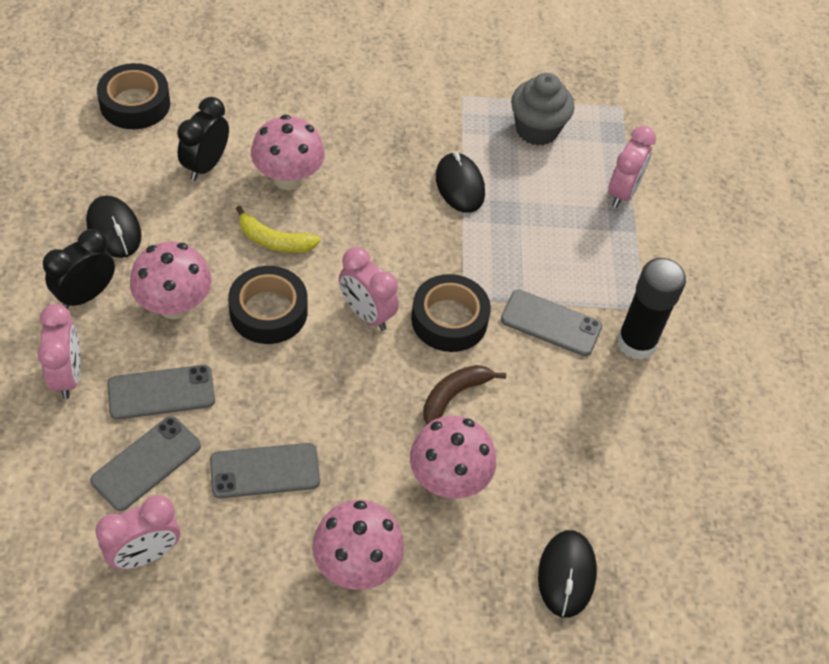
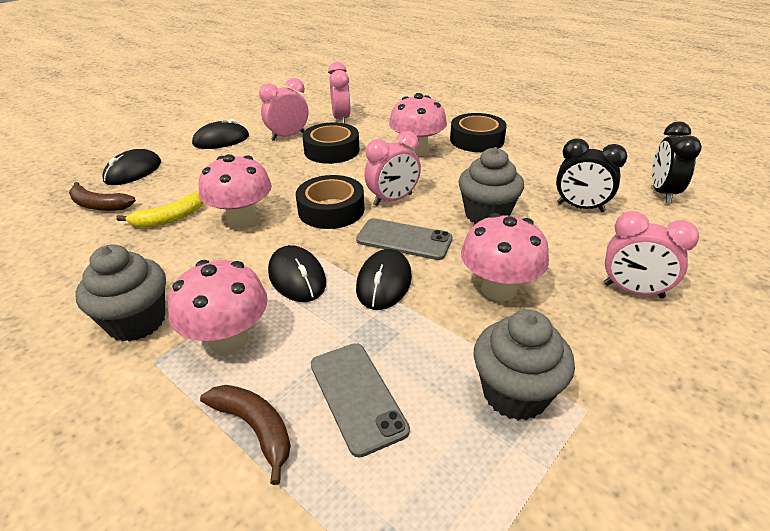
black glue stick: 1 -> 0
black mouse: 3 -> 4
brown banana: 1 -> 2
grey cupcake: 1 -> 3
grey phone: 4 -> 2

